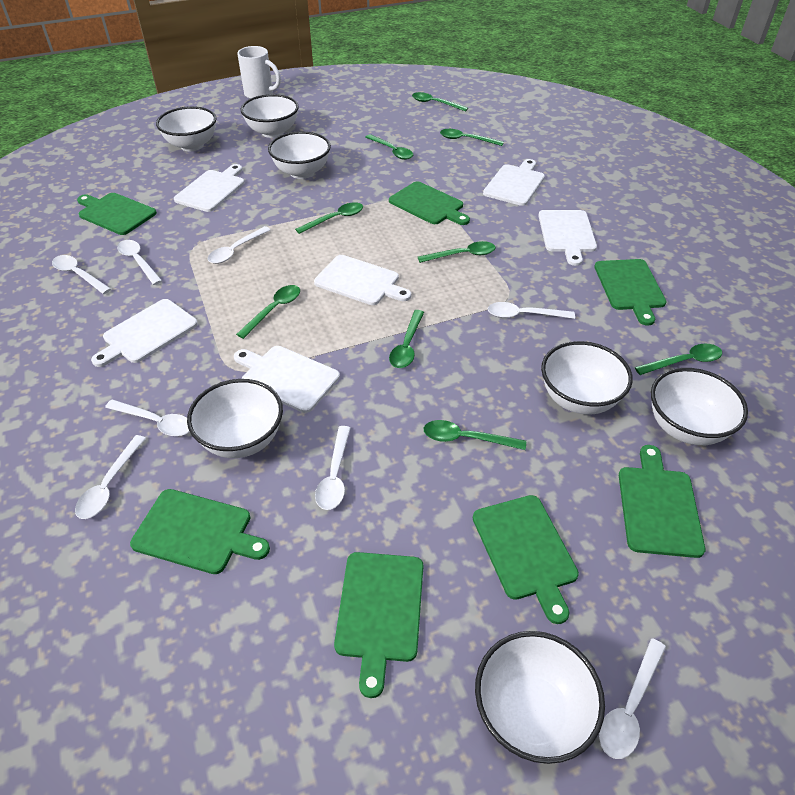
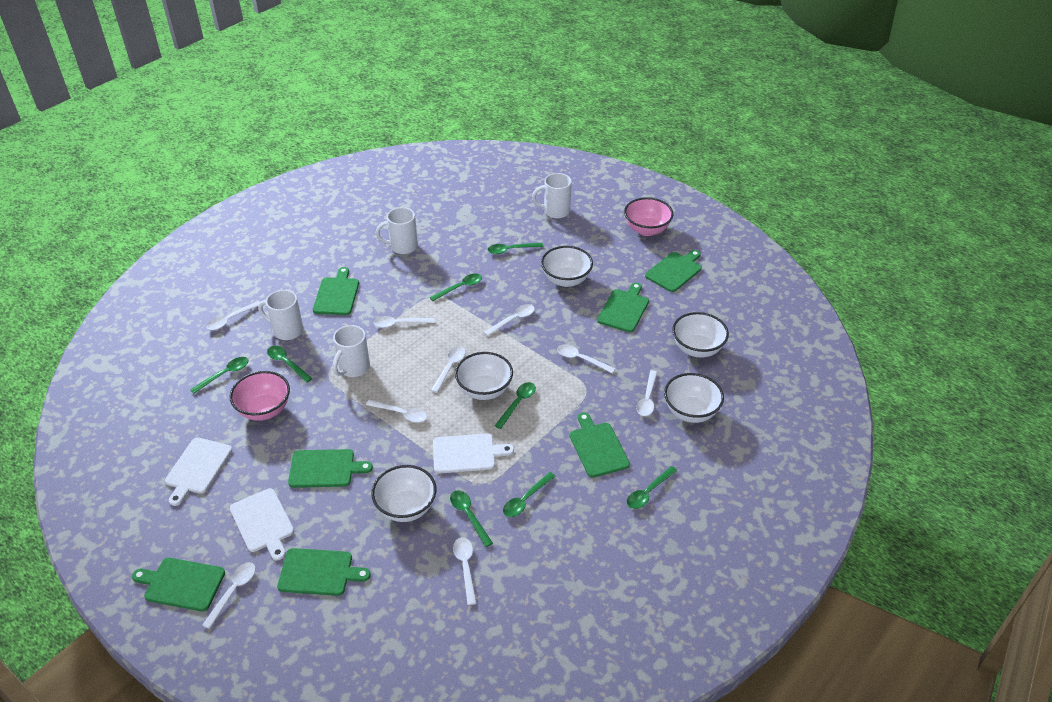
green spoon: 9 -> 8
pink bowl: 0 -> 2
white bowl: 7 -> 5
white cutting board: 6 -> 3
white mug: 1 -> 4
white spoon: 8 -> 9

